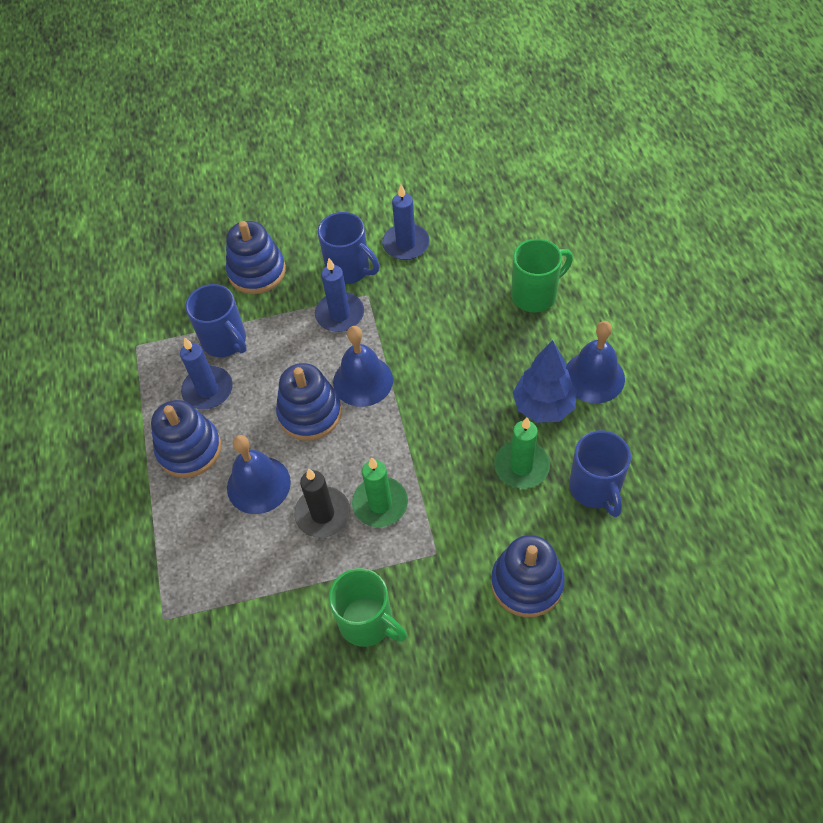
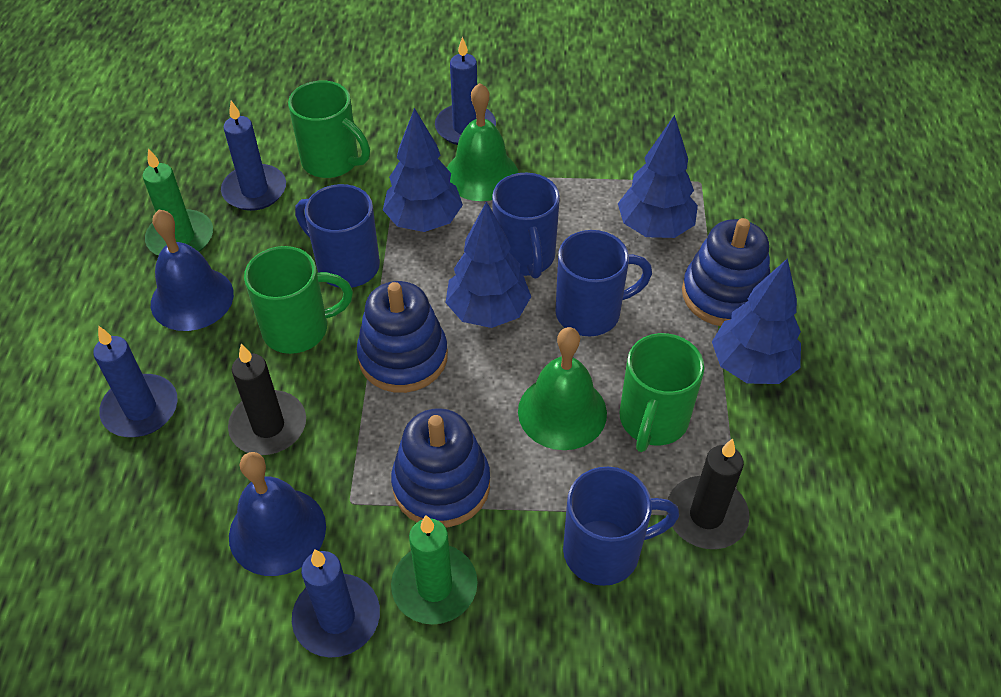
black candle: 1 -> 2
blue bell: 3 -> 2
blue candle: 3 -> 4
blue mug: 3 -> 4
blue stacking toy: 4 -> 3
blue tree: 1 -> 4
green bell: 0 -> 2
green mug: 2 -> 3

